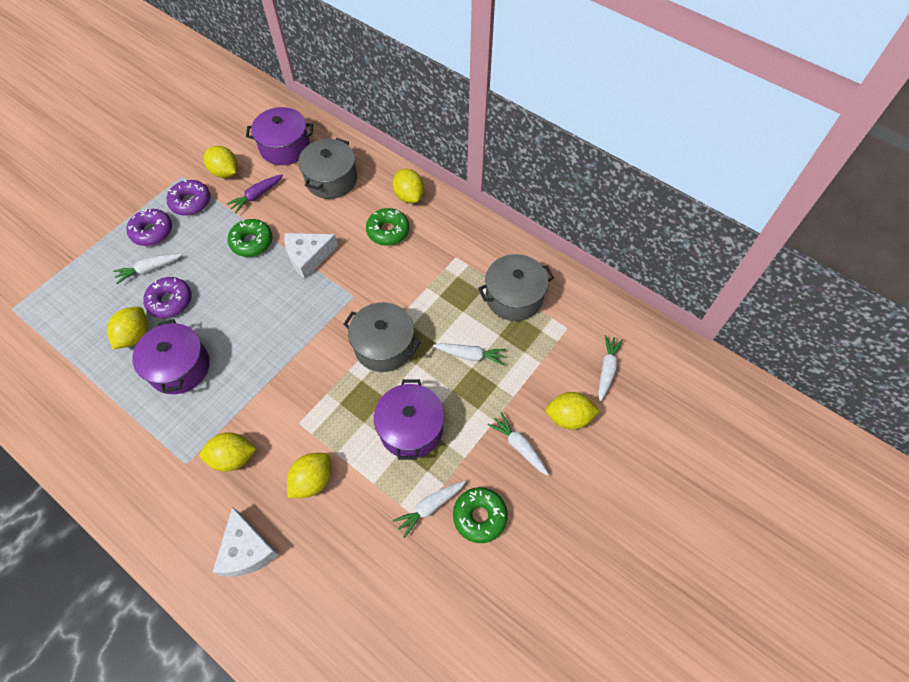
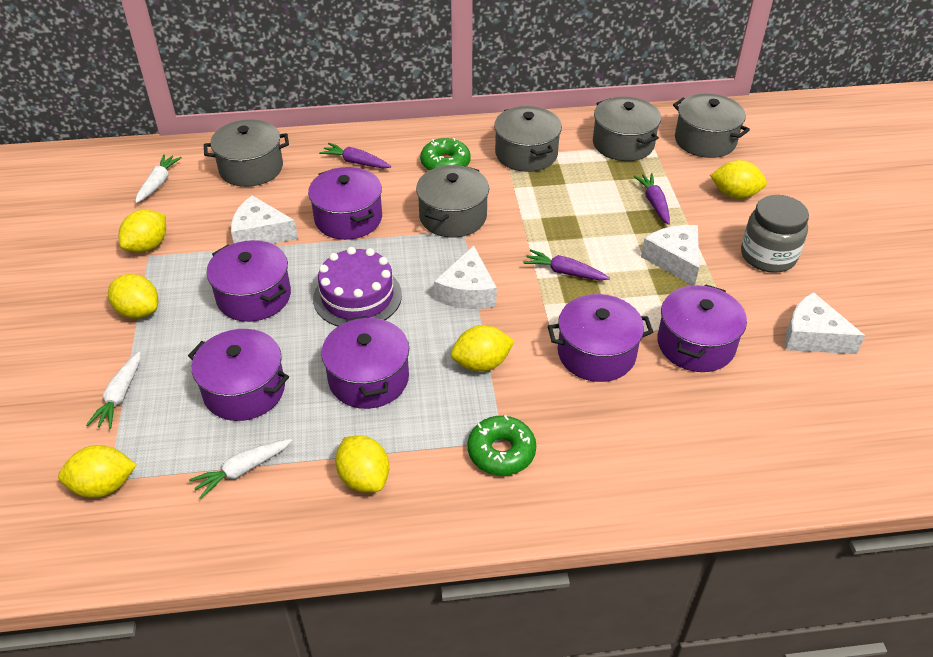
green donut: 3 -> 2
grey jar: 0 -> 1
grey pot: 3 -> 5
purple cake: 0 -> 1
purple carrot: 1 -> 3
purple donut: 3 -> 0
purple pot: 3 -> 6
white carrot: 5 -> 3
white cheese: 2 -> 4

